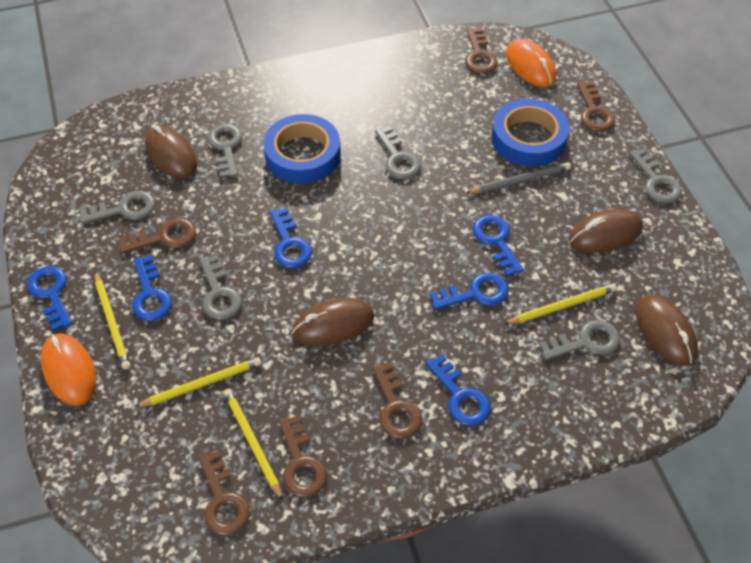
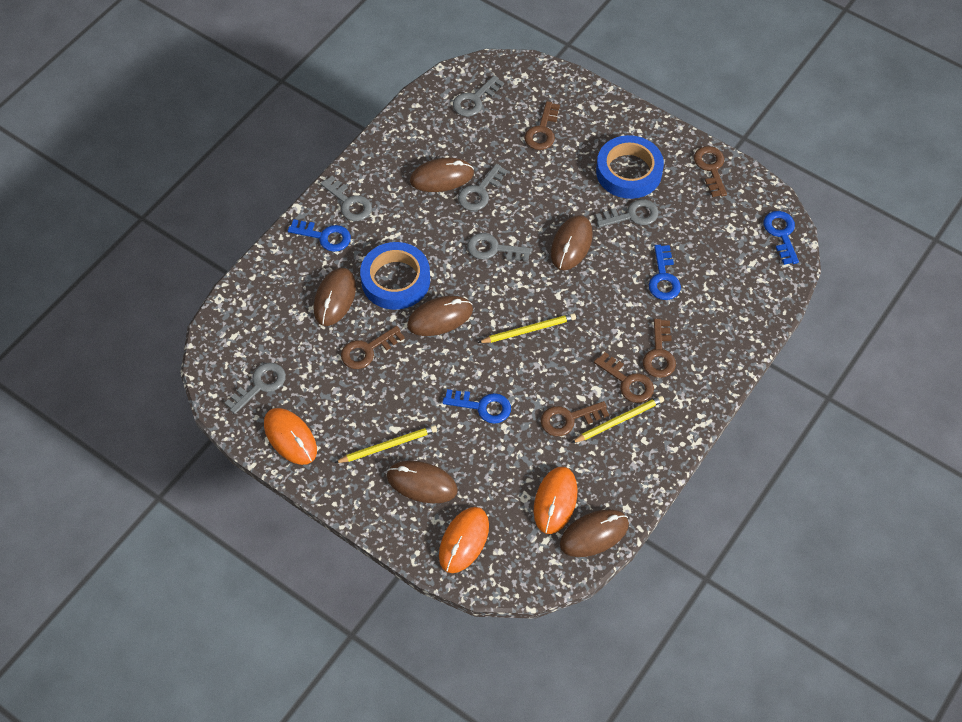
blue key: 6 -> 4
brown mouse: 4 -> 6
grey pencil: 1 -> 0
orange mouse: 2 -> 3
yellow pencil: 4 -> 3

